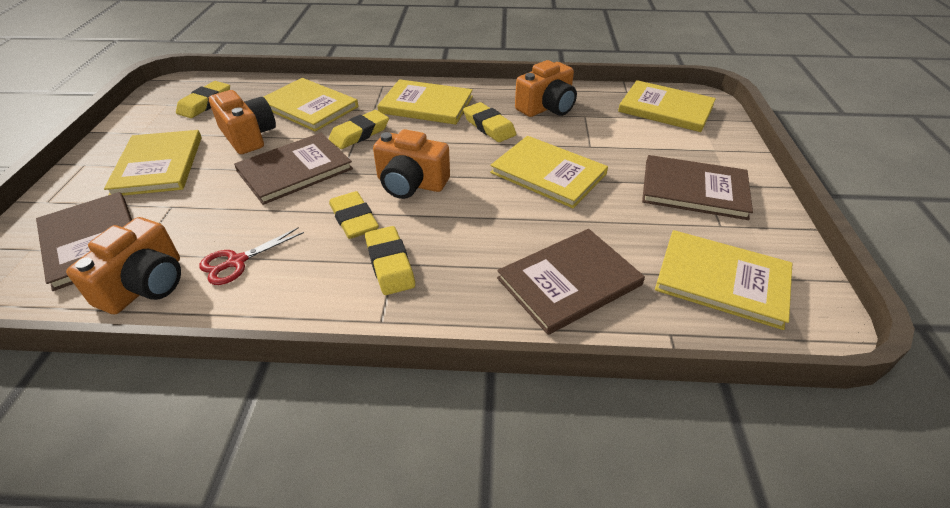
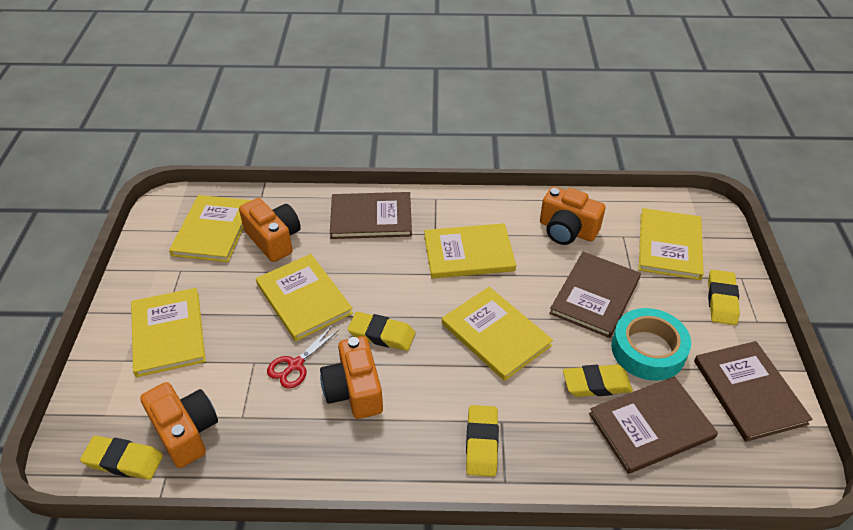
turquoise tape: 0 -> 1

